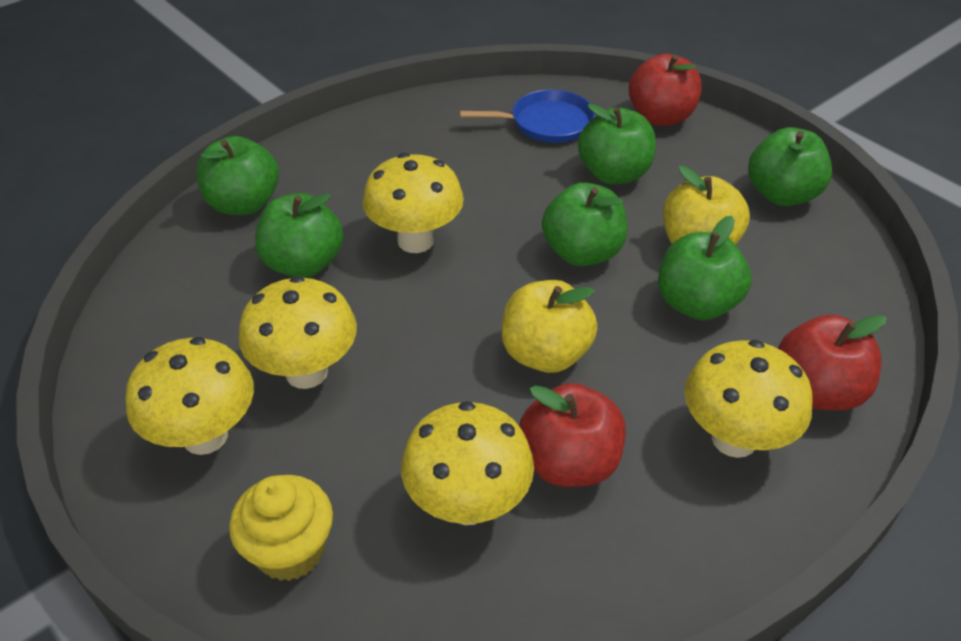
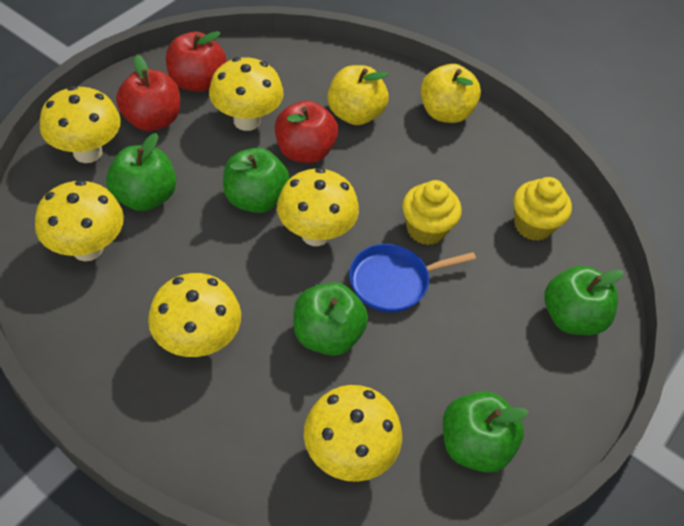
green apple: 6 -> 5
yellow cupcake: 1 -> 2
yellow mushroom: 5 -> 6

